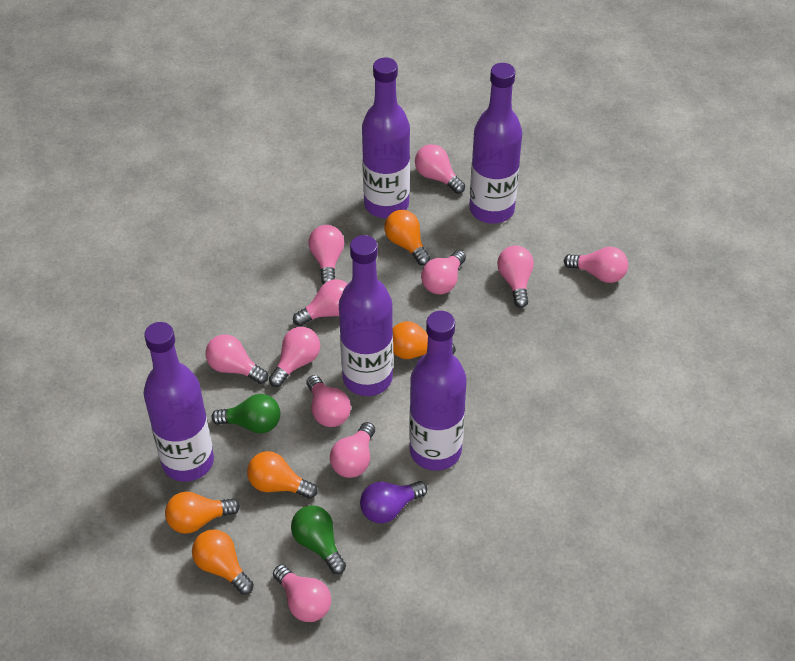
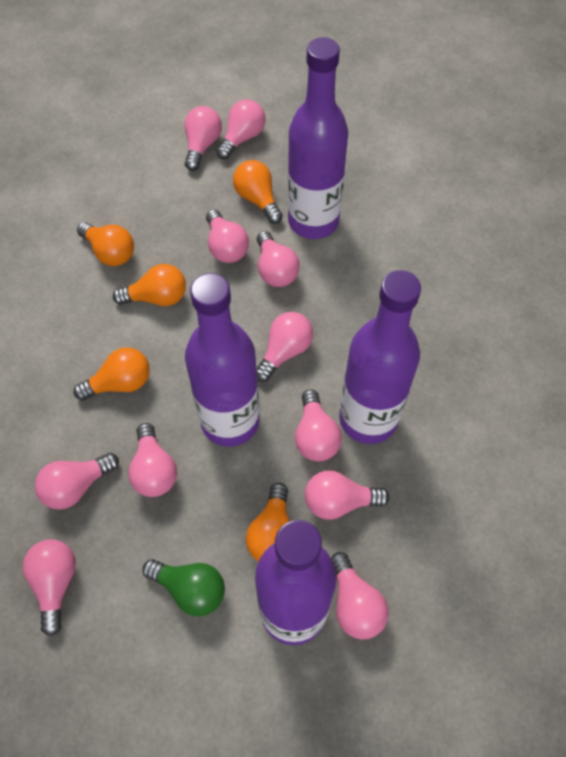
green light bulb: 2 -> 1
purple bottle: 5 -> 4
purple light bulb: 1 -> 0

